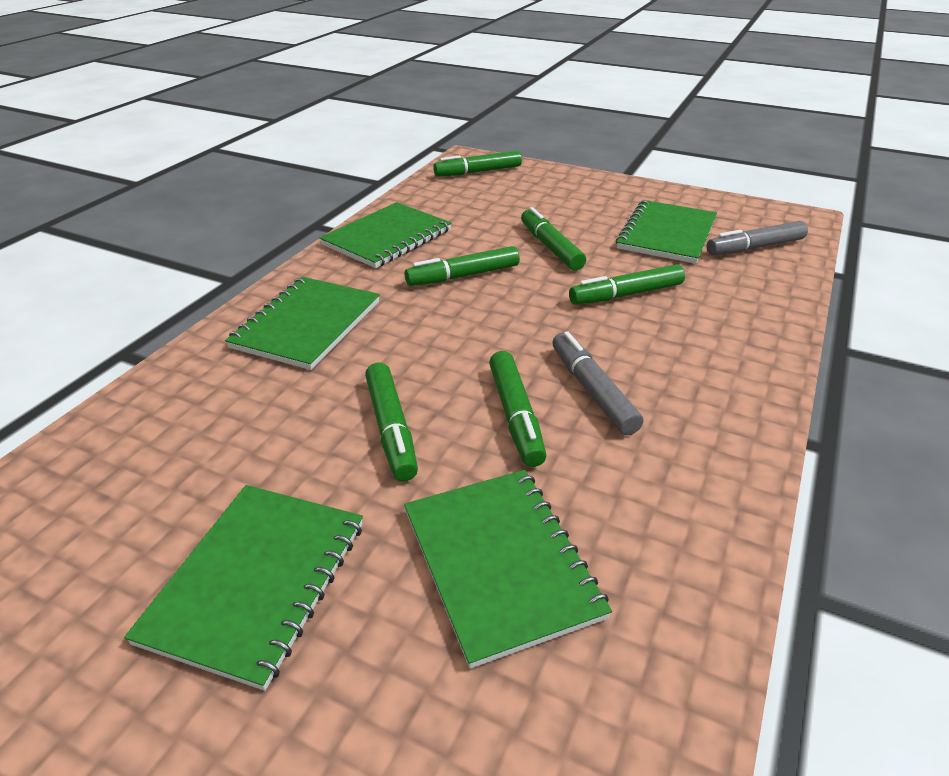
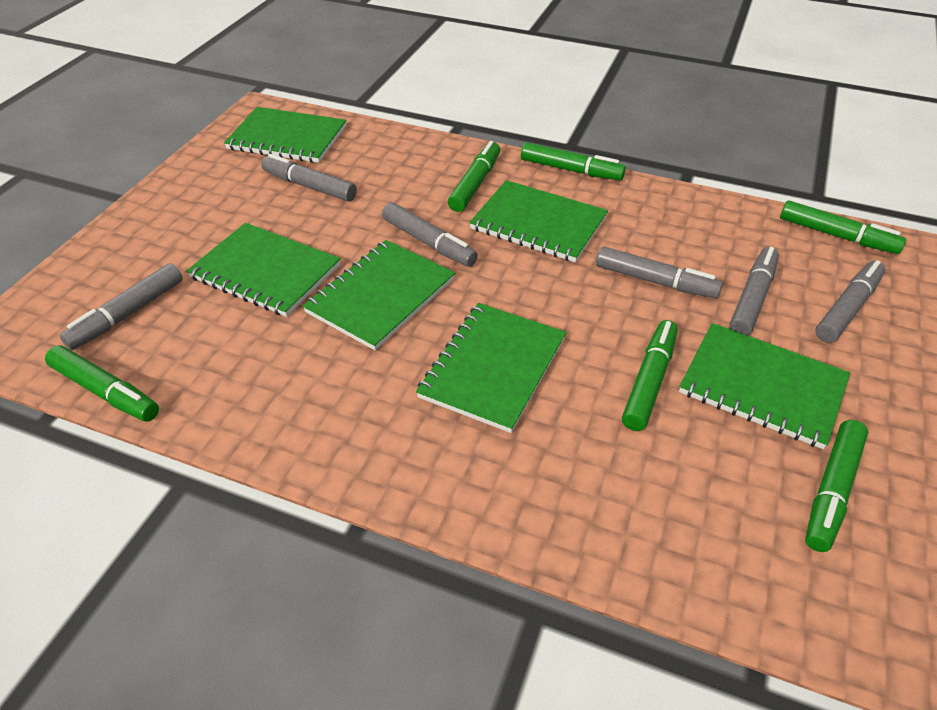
green notebook: 5 -> 6
grey marker: 2 -> 6

